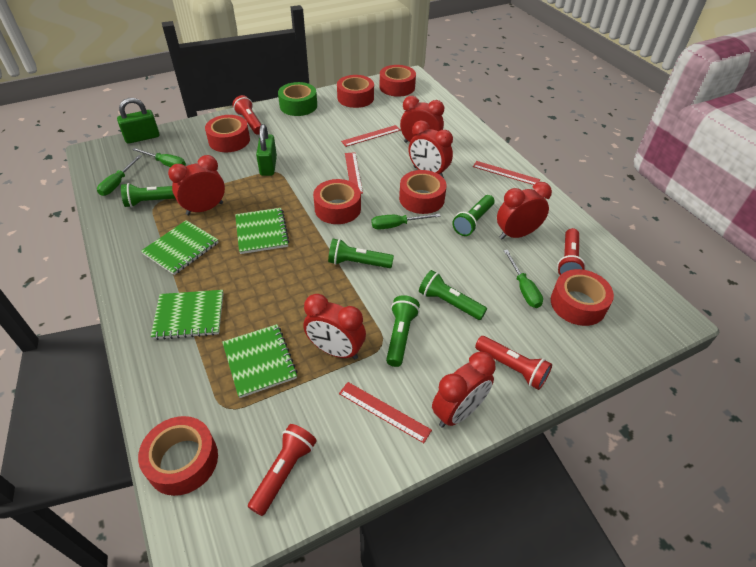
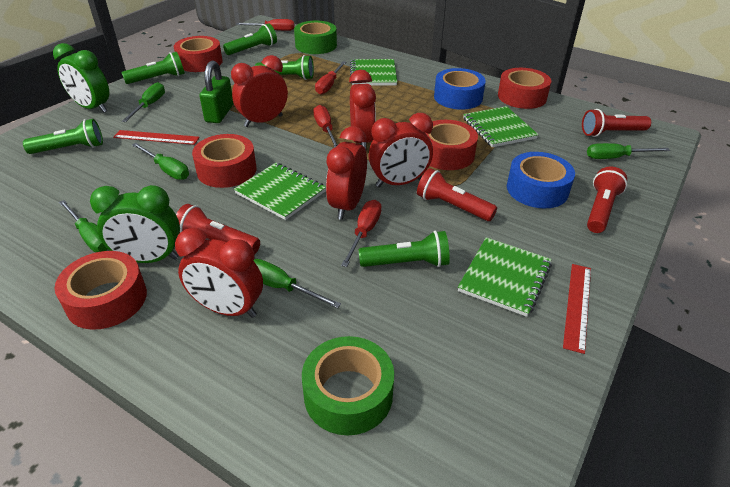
blue tape: 0 -> 2
green clock: 0 -> 2
green padlock: 2 -> 1
green screwdriver: 4 -> 5
green tape: 1 -> 2
red clock: 6 -> 5
red ruler: 4 -> 2
red screwdriver: 0 -> 4
red tape: 7 -> 5

